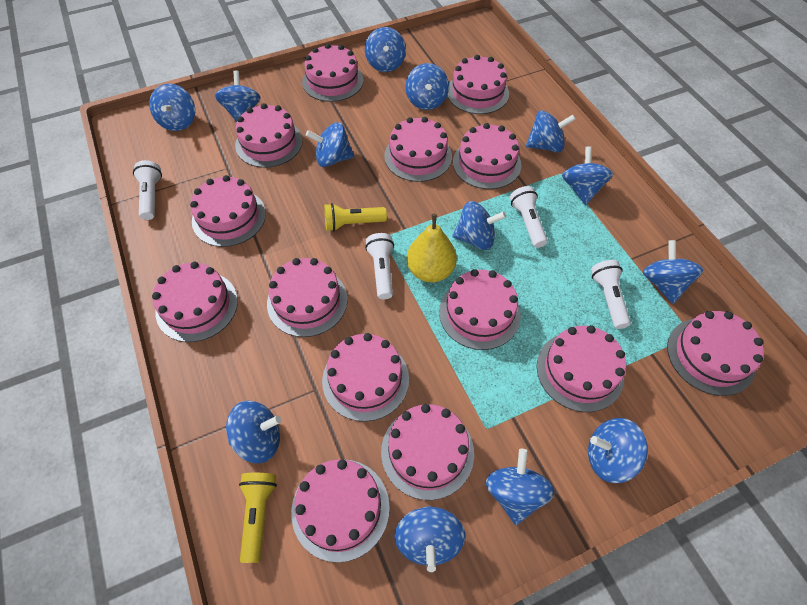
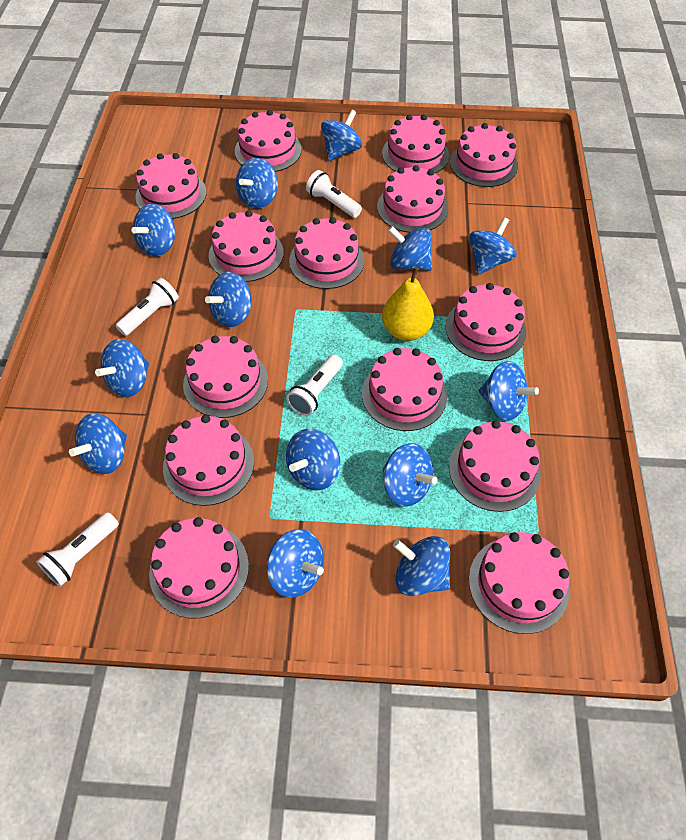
yellow flashlight: 2 -> 0

